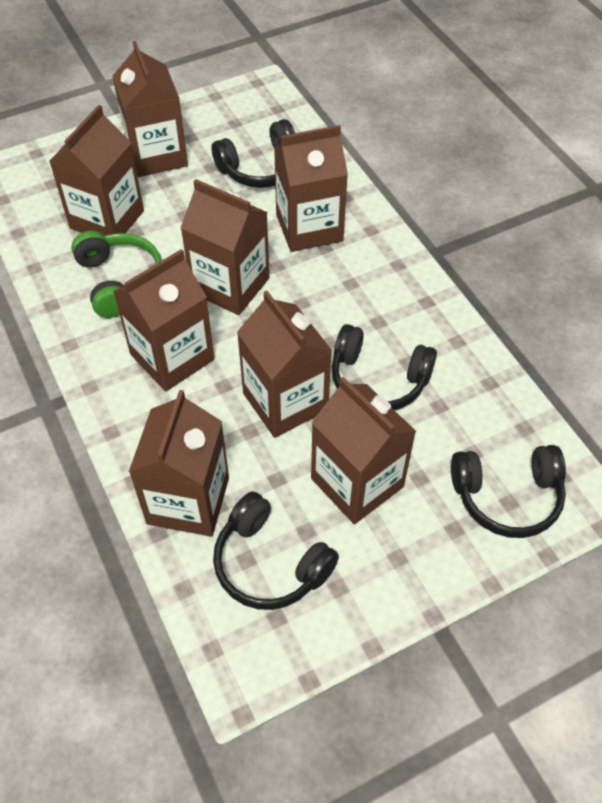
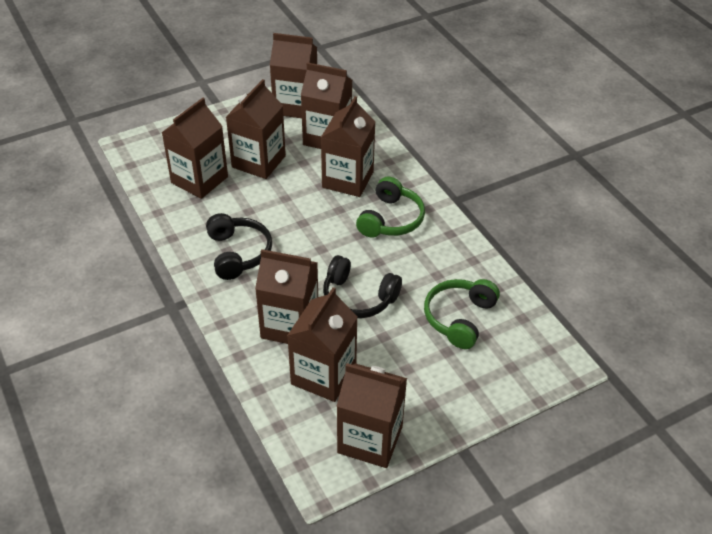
black headphones: 4 -> 2
green headphones: 1 -> 2

